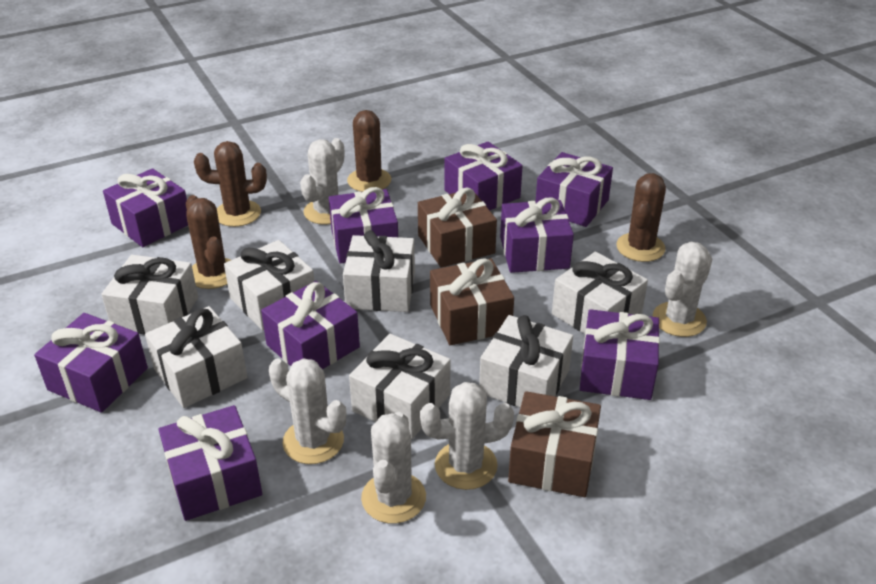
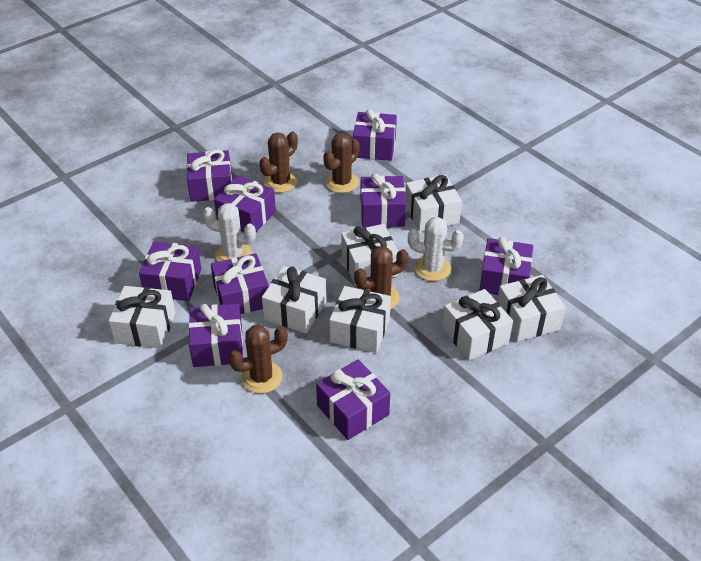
brown gift: 3 -> 0
white cactus: 5 -> 2

